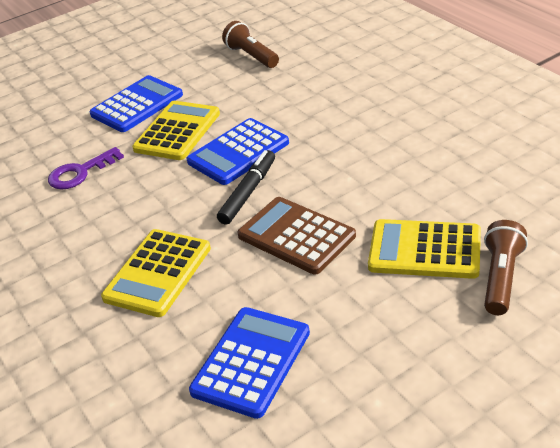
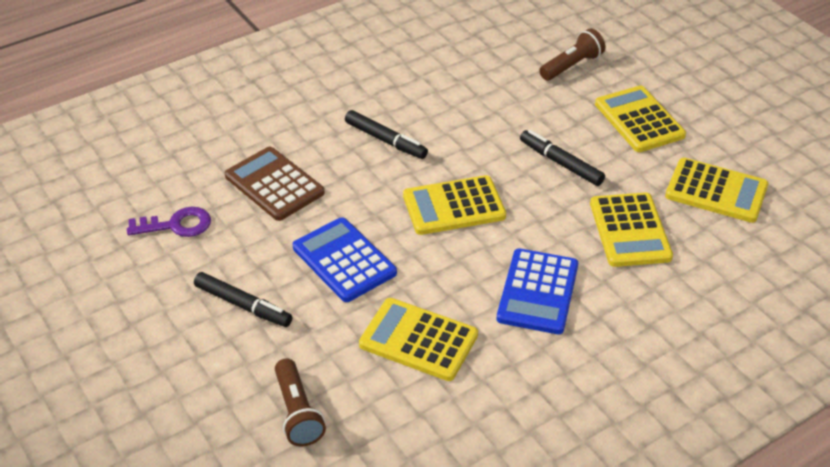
black marker: 1 -> 3
blue calculator: 3 -> 2
yellow calculator: 3 -> 5

